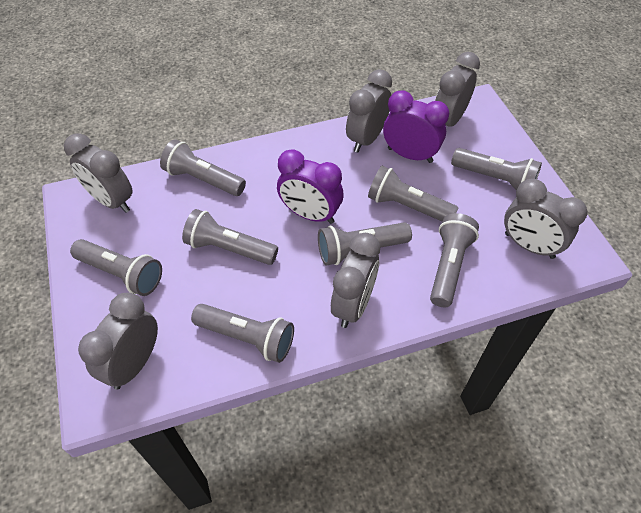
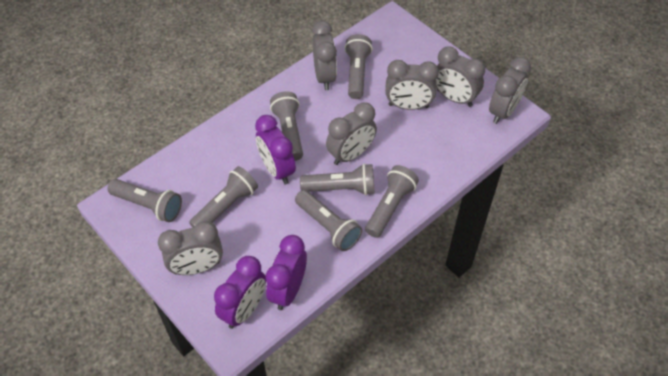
grey flashlight: 8 -> 7
purple clock: 2 -> 3

